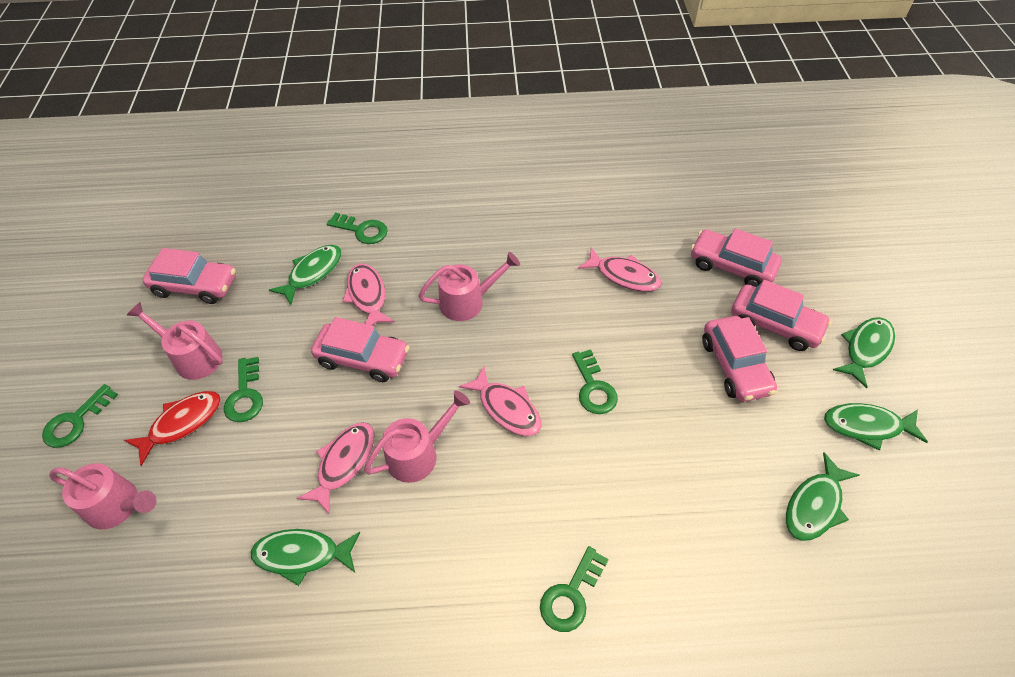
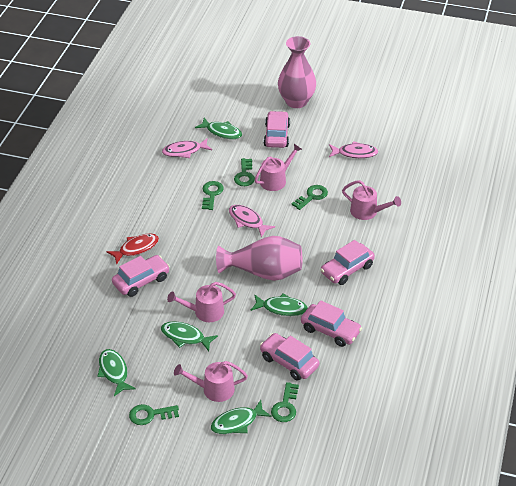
pink fish: 4 -> 3
pink vase: 0 -> 2

